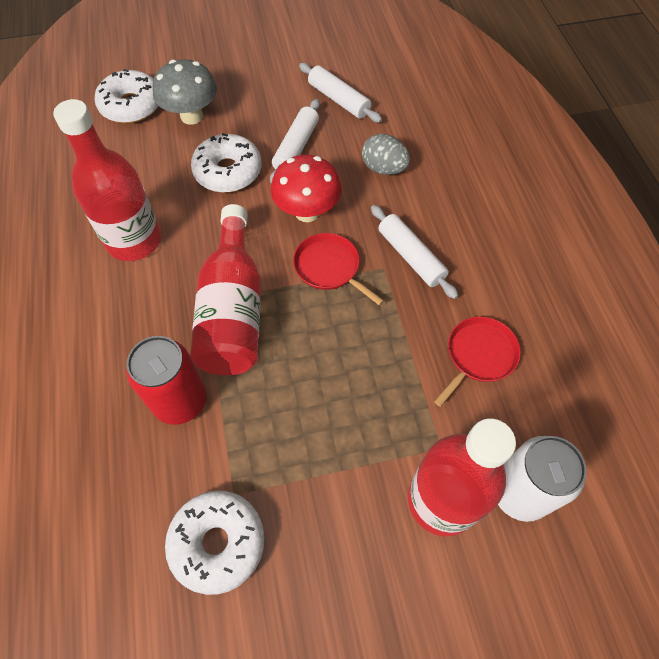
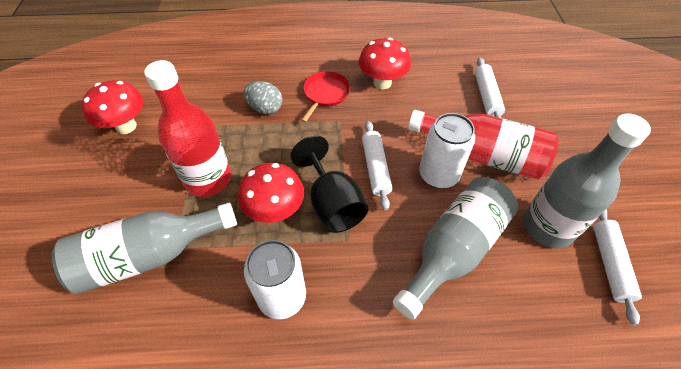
black goblet: 0 -> 1
grey bottle: 0 -> 3
grey mushroom: 1 -> 0
red bottle: 3 -> 2
red can: 1 -> 0
red mushroom: 1 -> 3
red pan: 2 -> 1
white can: 1 -> 2
white donut: 3 -> 0

